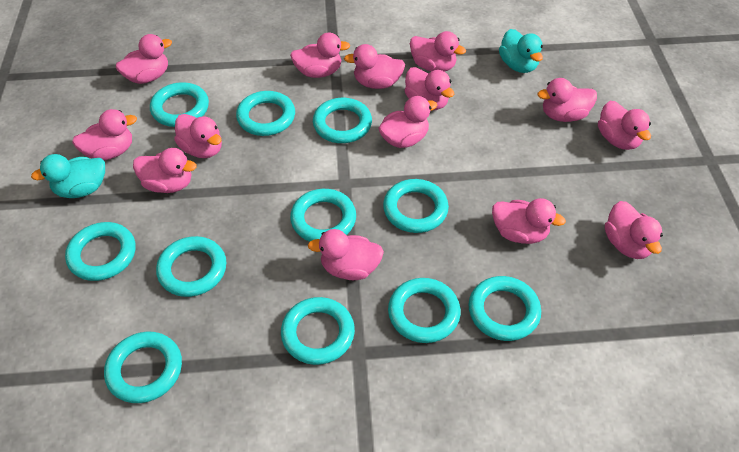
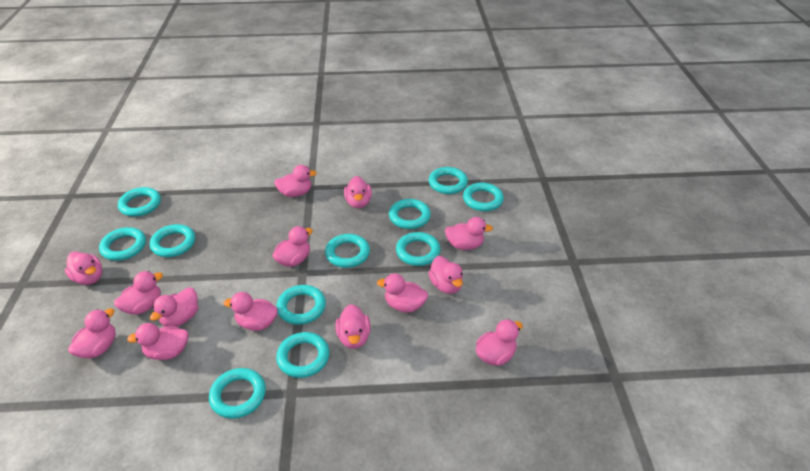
turquoise duck: 2 -> 0

